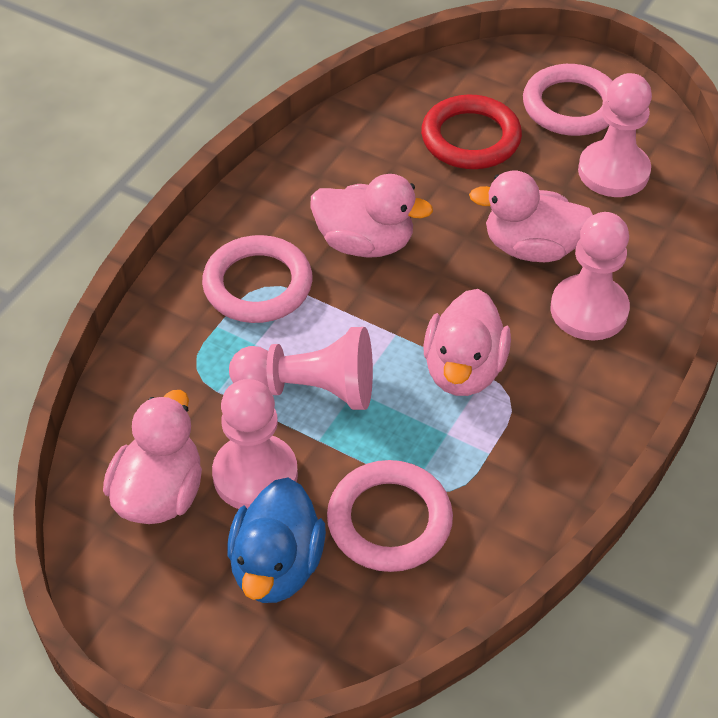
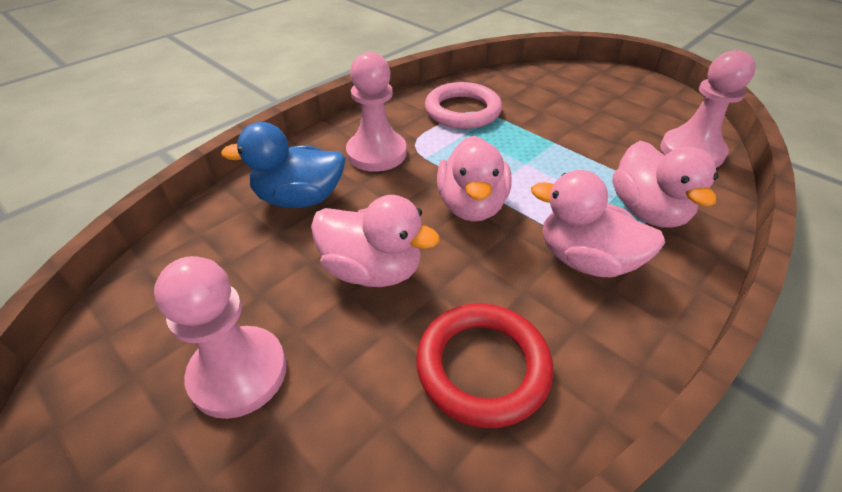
pink pawn: 4 -> 3
pink ring: 3 -> 1

